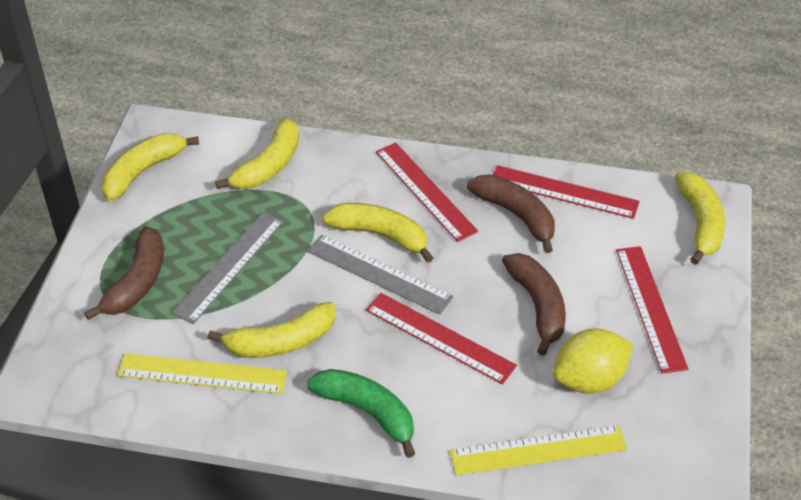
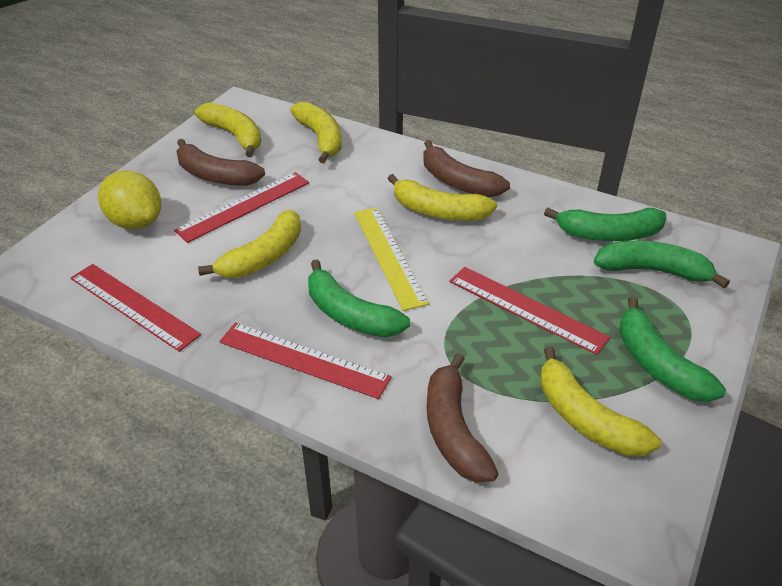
green banana: 1 -> 4
grey ruler: 2 -> 0
yellow ruler: 2 -> 1

